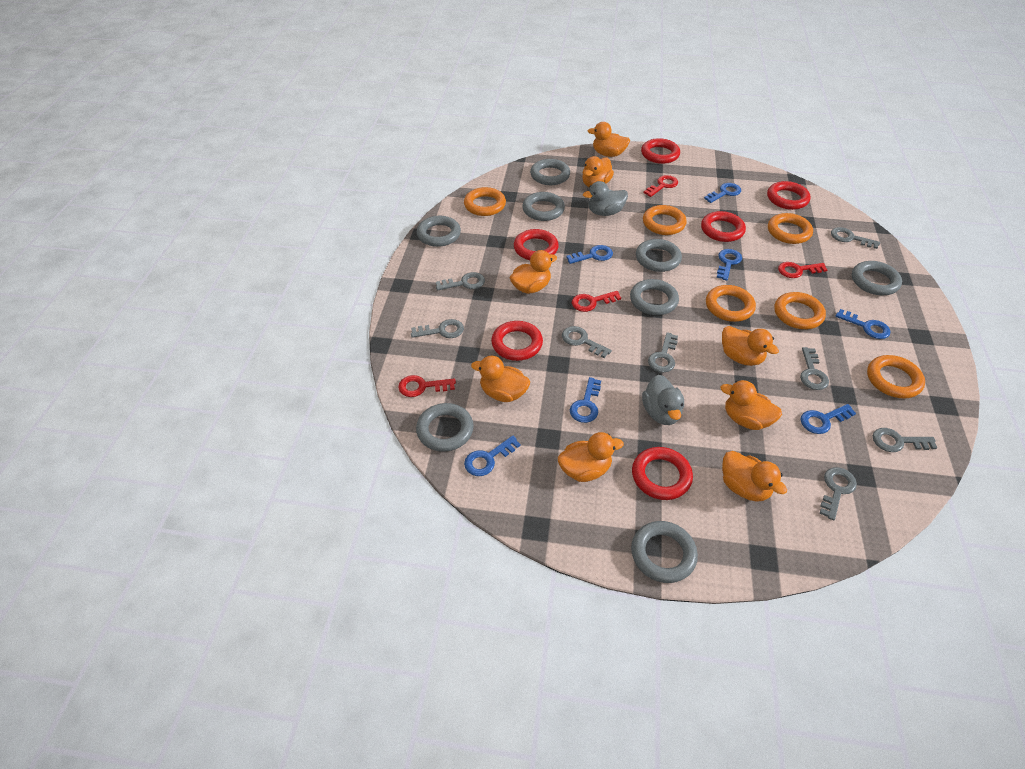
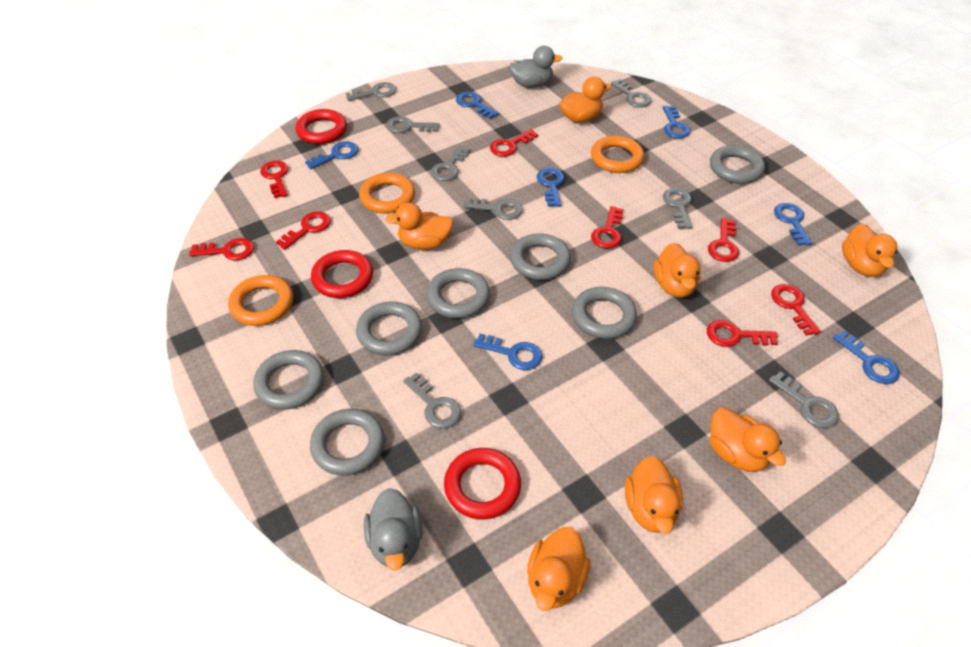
grey ring: 8 -> 7
orange duck: 8 -> 7
orange ring: 6 -> 3
red key: 4 -> 8
red ring: 6 -> 3

